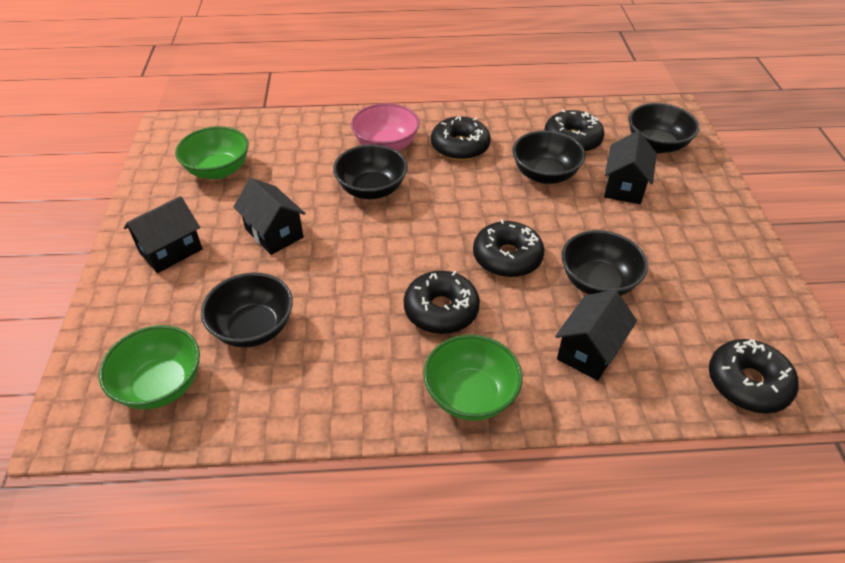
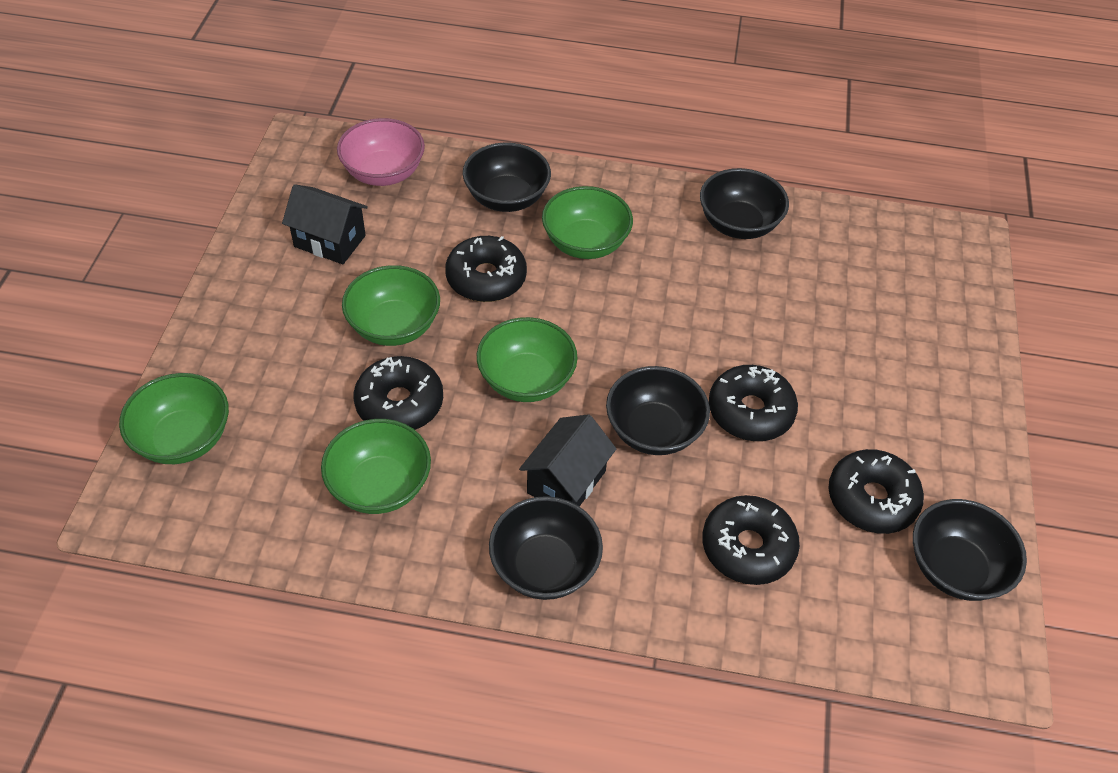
black house: 4 -> 2
green bowl: 3 -> 5

